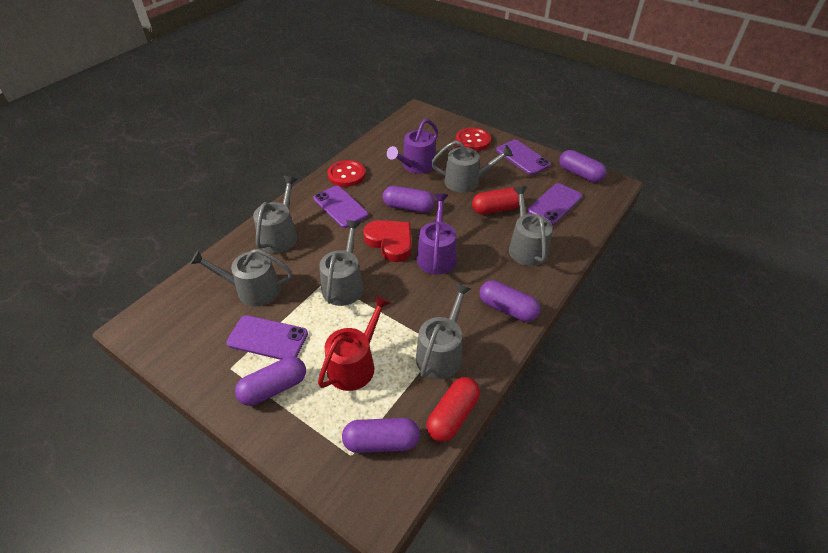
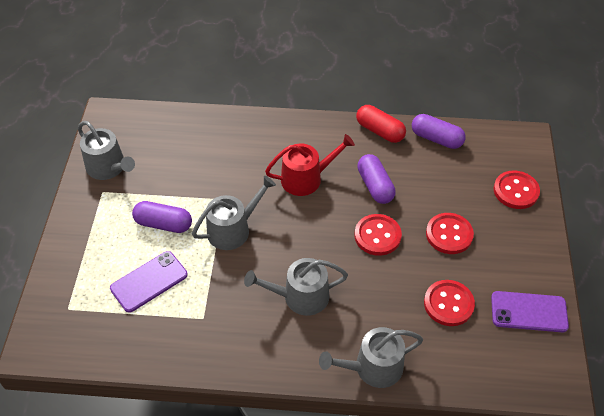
grey watering can: 6 -> 4
purple capsule: 5 -> 3
purple phone: 4 -> 2
purple watering can: 2 -> 0
red button: 2 -> 4
red capsule: 2 -> 1
red heart: 1 -> 0

